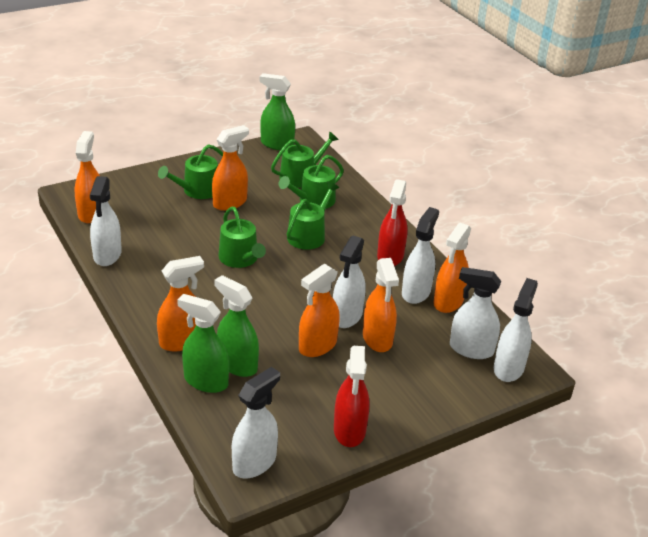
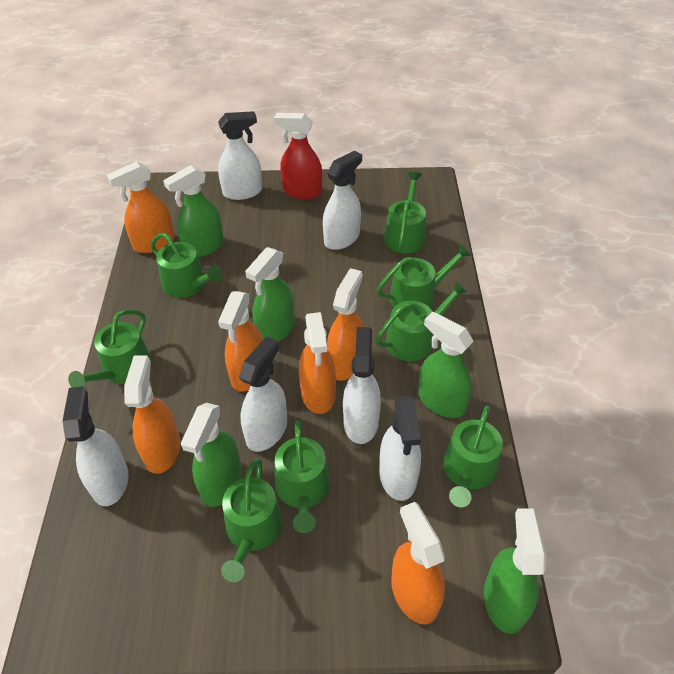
green spray bottle: 3 -> 5
green watering can: 5 -> 8
red spray bottle: 2 -> 1

